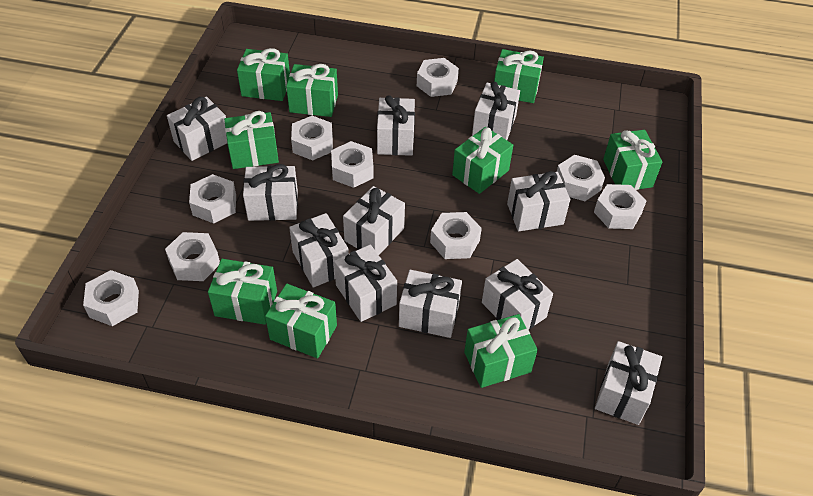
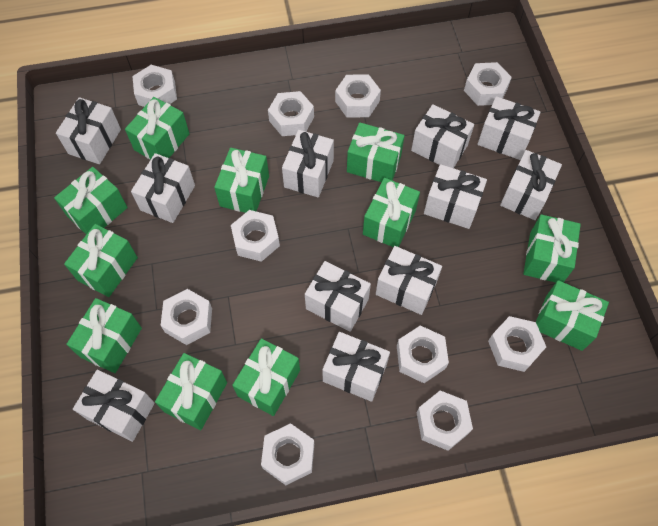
green gift: 9 -> 11
white nut: 9 -> 10

